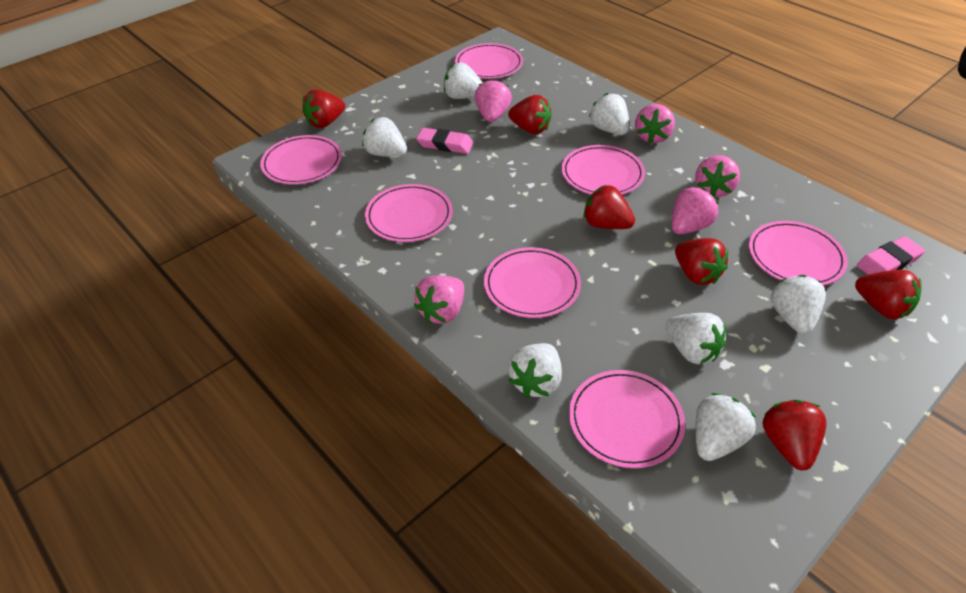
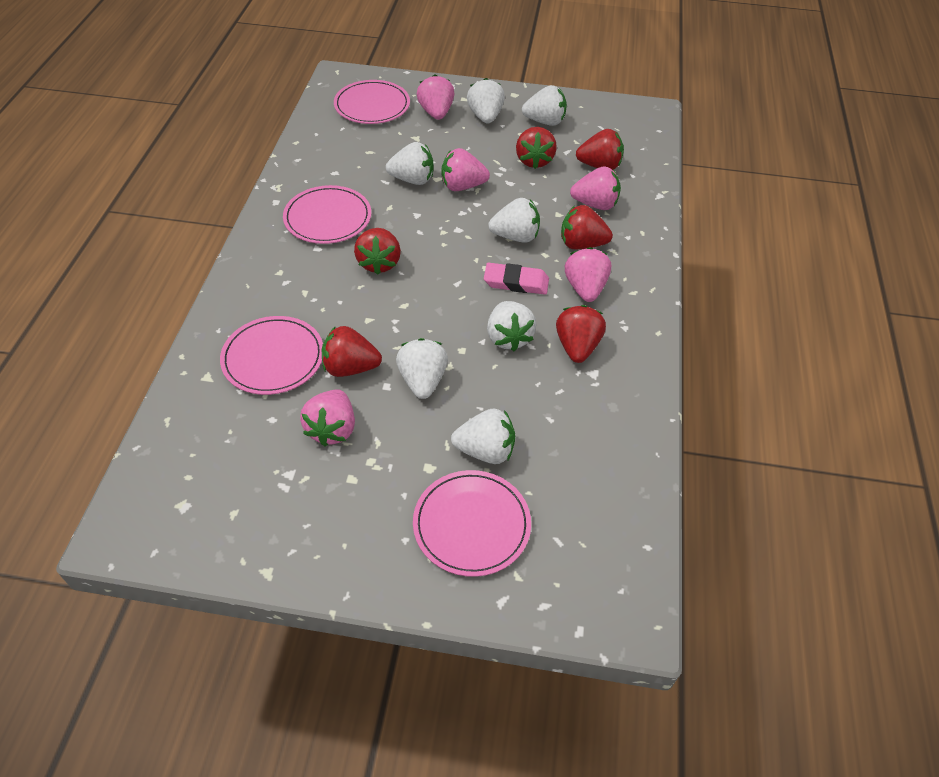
pink eraser: 2 -> 1
pink plate: 7 -> 4

